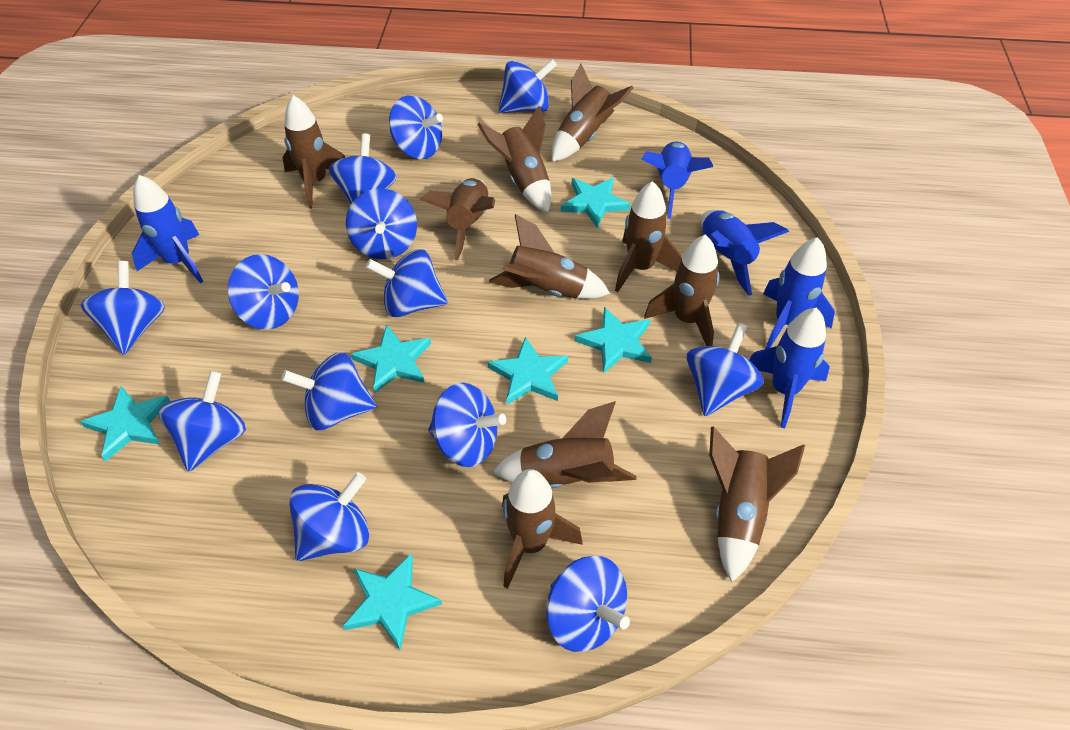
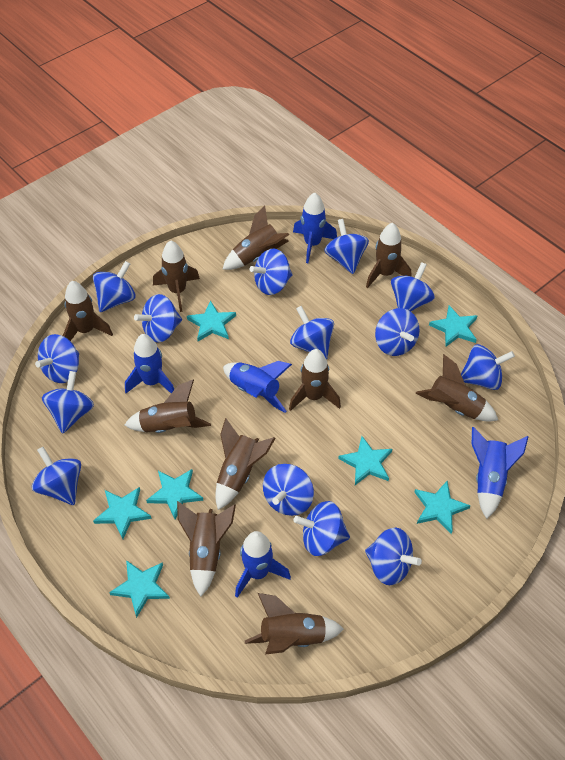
blue spinning top: 13 -> 14
turquoise star: 6 -> 7

